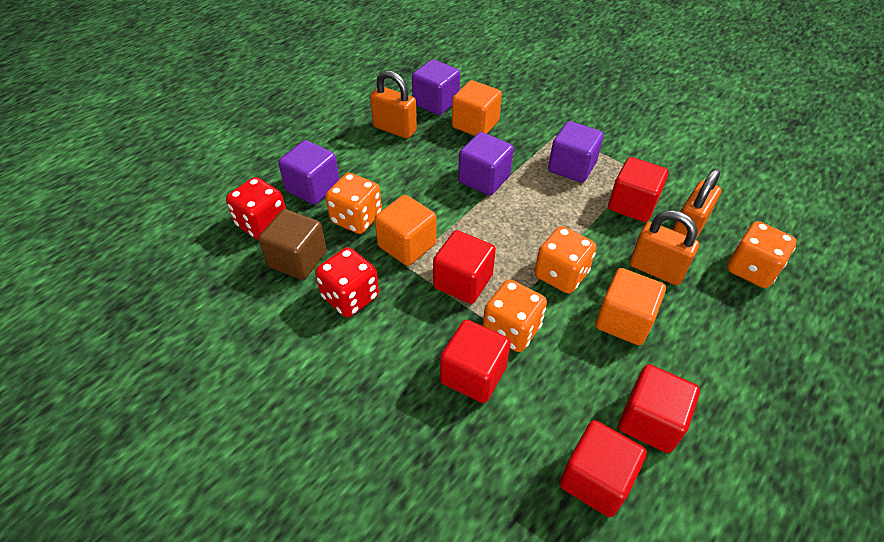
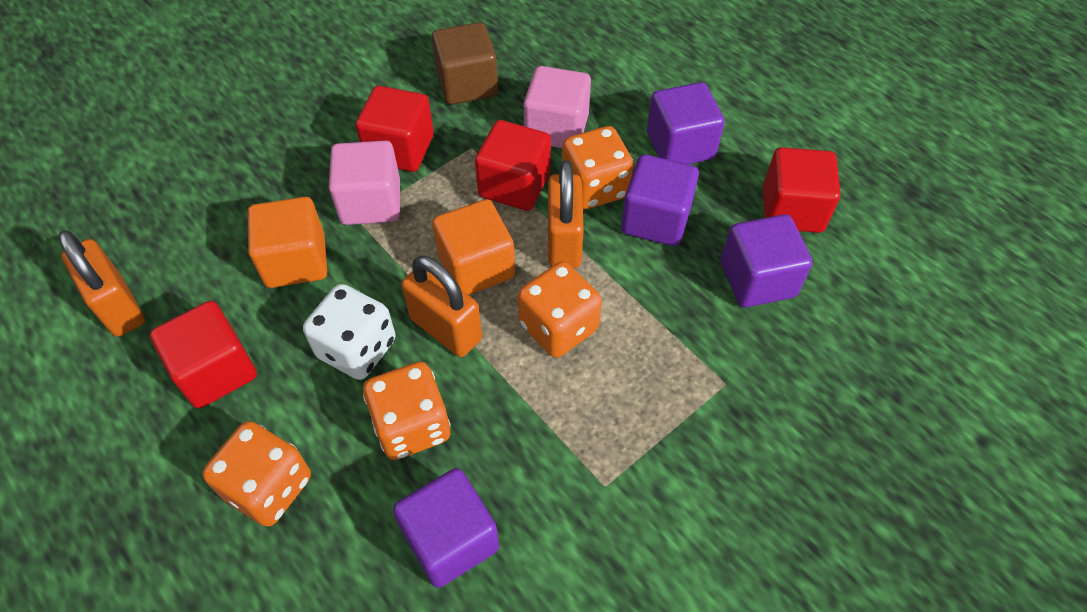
orange cube: 3 -> 2
pink cube: 0 -> 2
red cube: 5 -> 4
red dice: 2 -> 0
white dice: 0 -> 1

